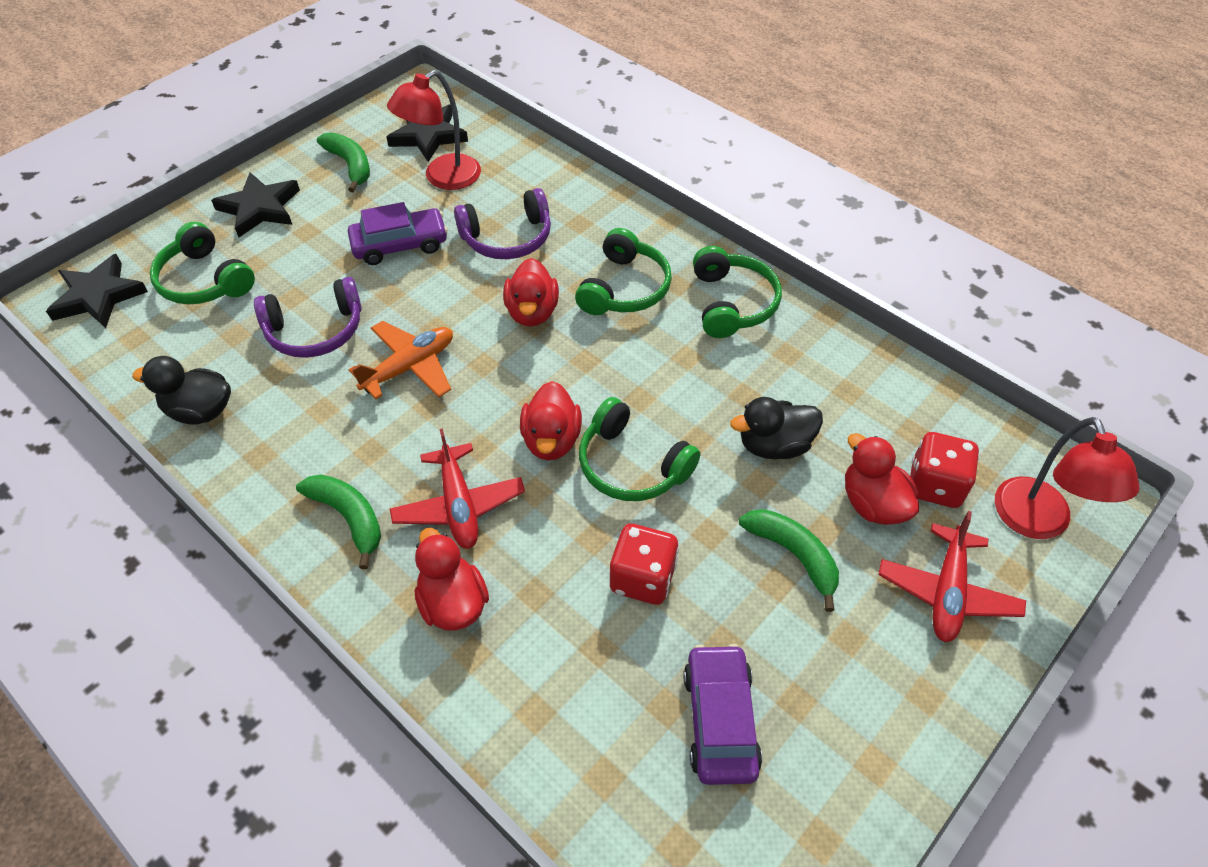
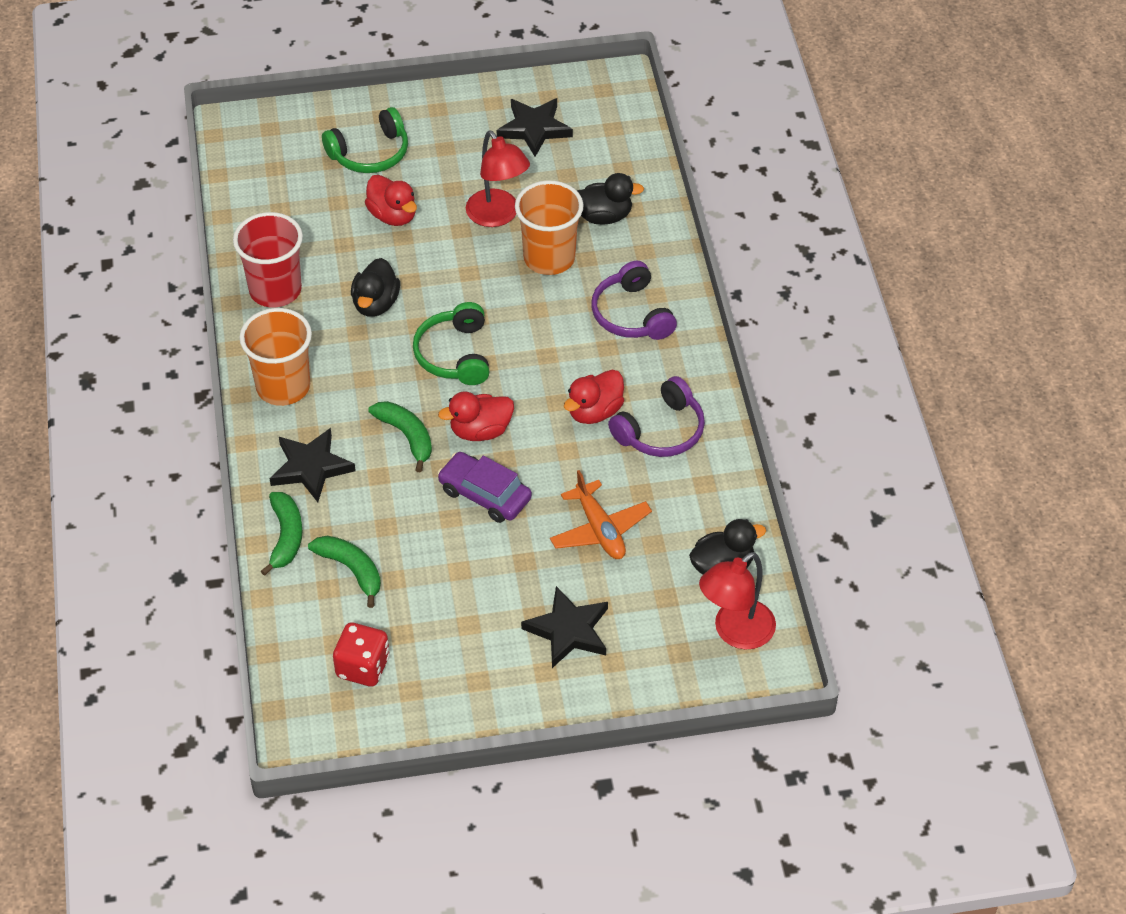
black duck: 2 -> 3
green headphones: 4 -> 2
orange cup: 0 -> 2
purple car: 2 -> 1
red cup: 0 -> 1
red dice: 2 -> 1
red duck: 4 -> 3
red plane: 2 -> 0

